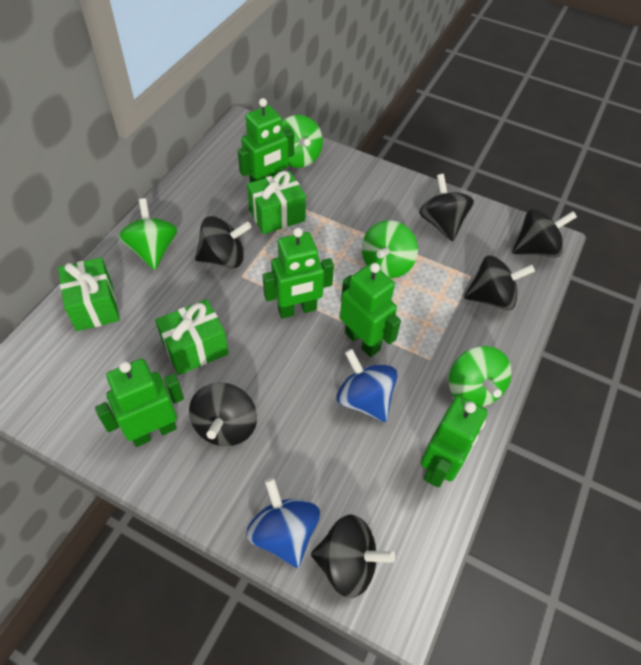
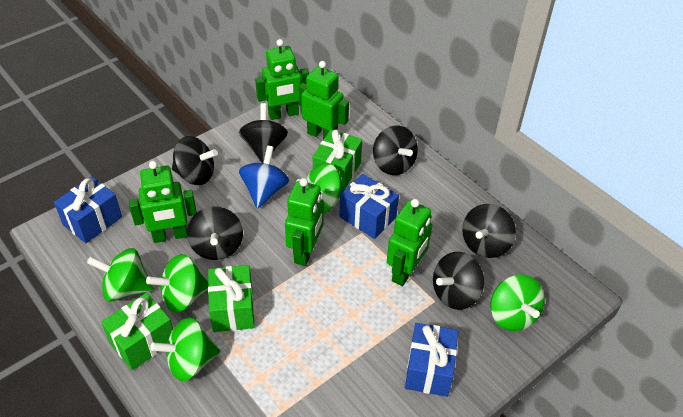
blue gift: 0 -> 3
blue spinning top: 2 -> 1
green spinning top: 4 -> 5

